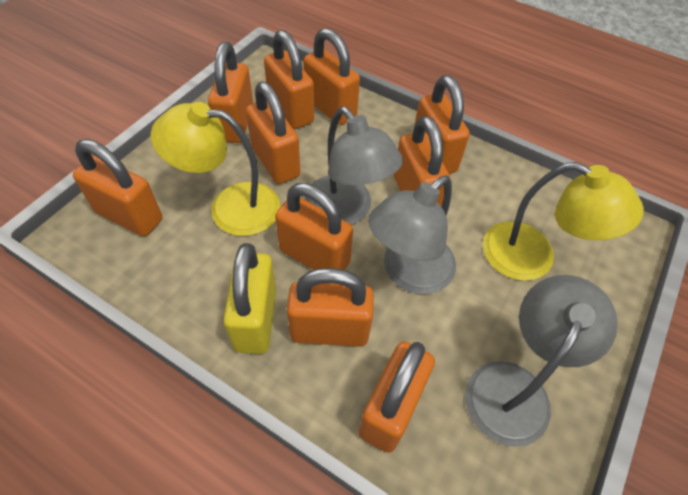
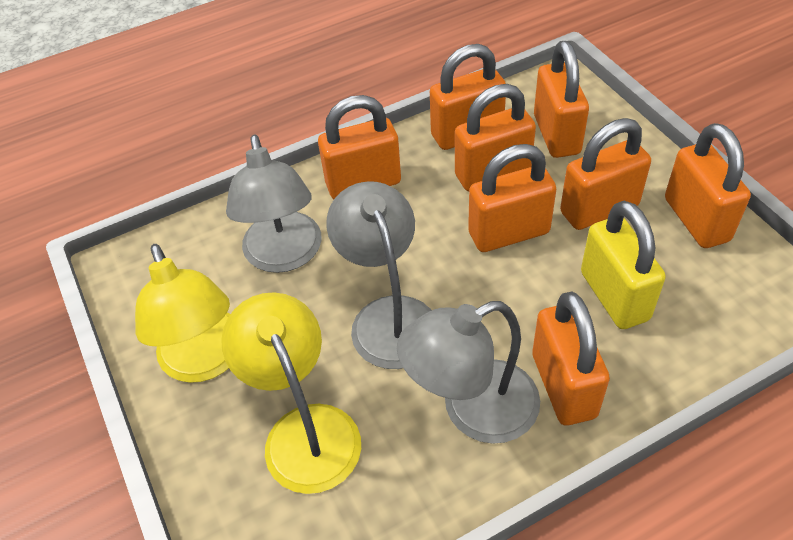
orange padlock: 10 -> 8

